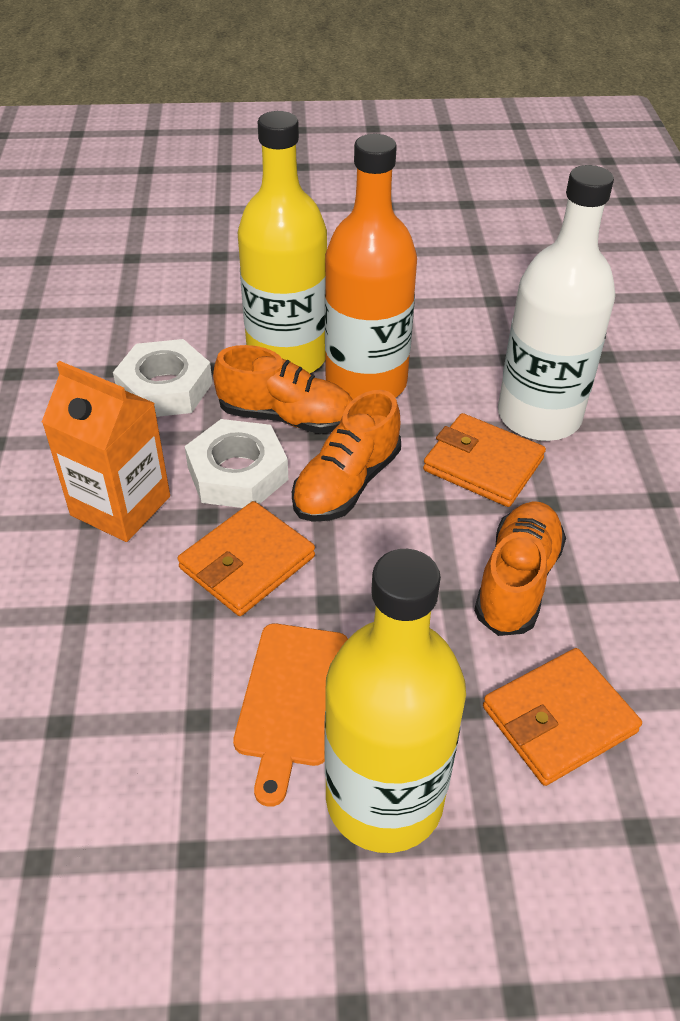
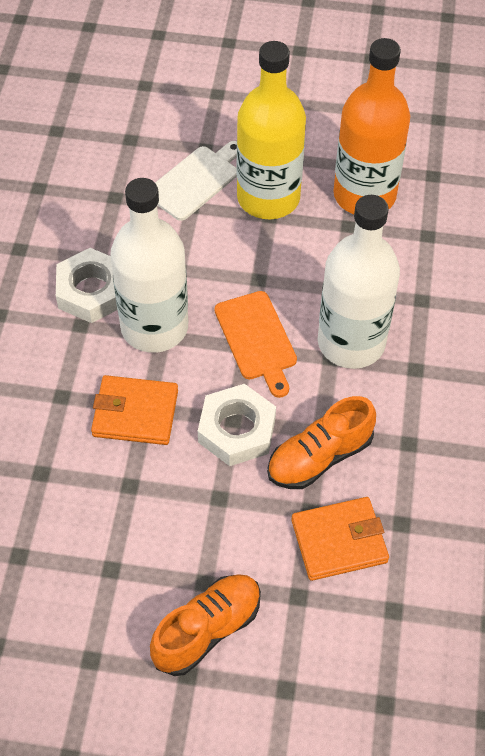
orange carton: 1 -> 0
orange shoe: 3 -> 2
orange wallet: 3 -> 2
white bottle: 1 -> 2
white cutting board: 0 -> 1
yellow bottle: 2 -> 1

